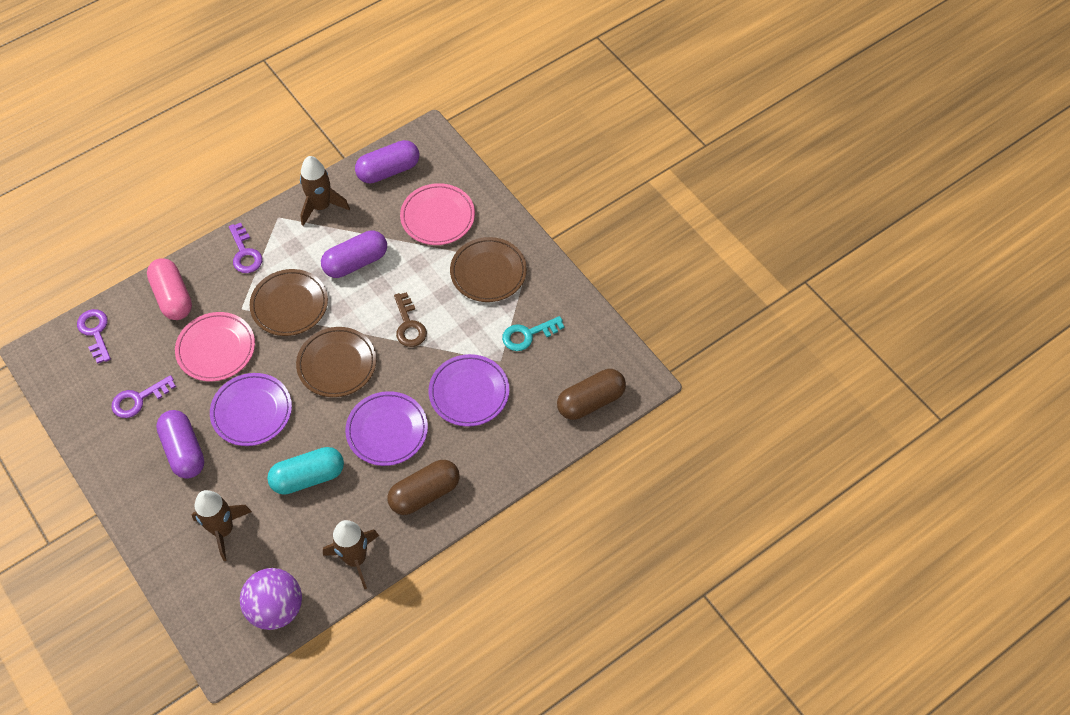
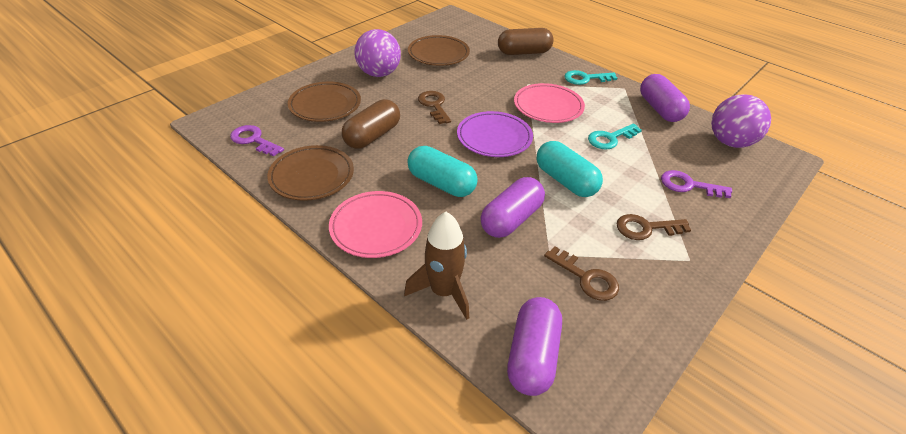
brown key: 1 -> 3
brown rocket: 3 -> 1
pink capsule: 1 -> 0
purple ball: 1 -> 2
purple key: 3 -> 2
purple plate: 3 -> 1
turquoise capsule: 1 -> 2
turquoise key: 1 -> 2

